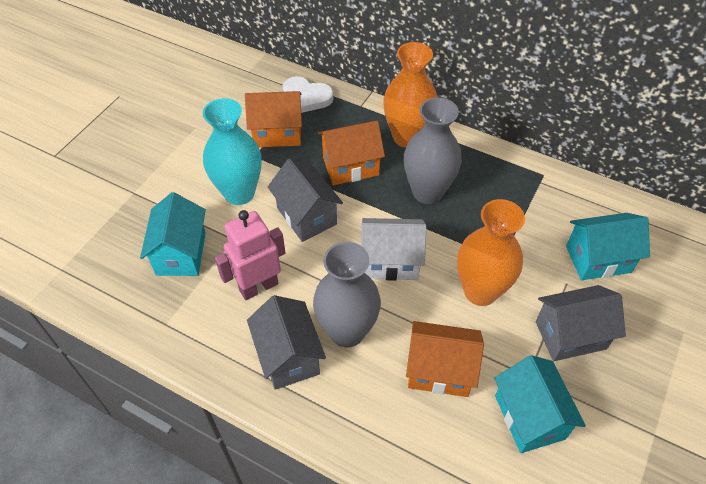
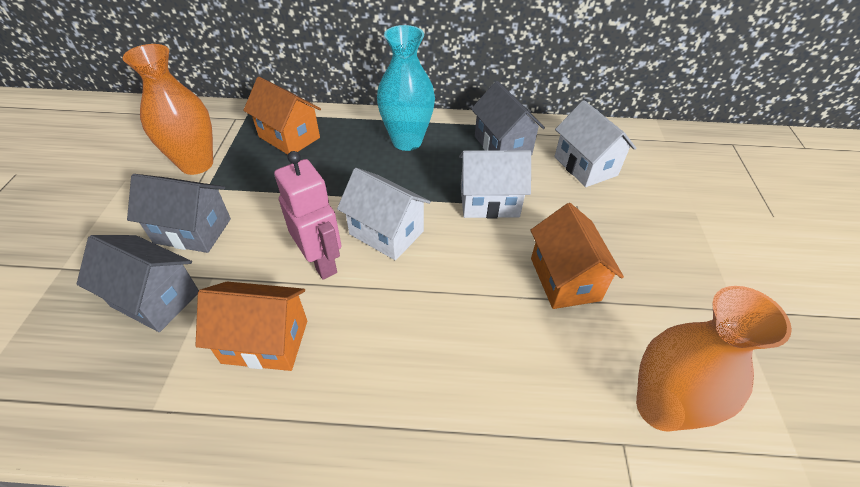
grey vase: 2 -> 0
turquoise house: 3 -> 0
white heart: 1 -> 0
white house: 1 -> 3

